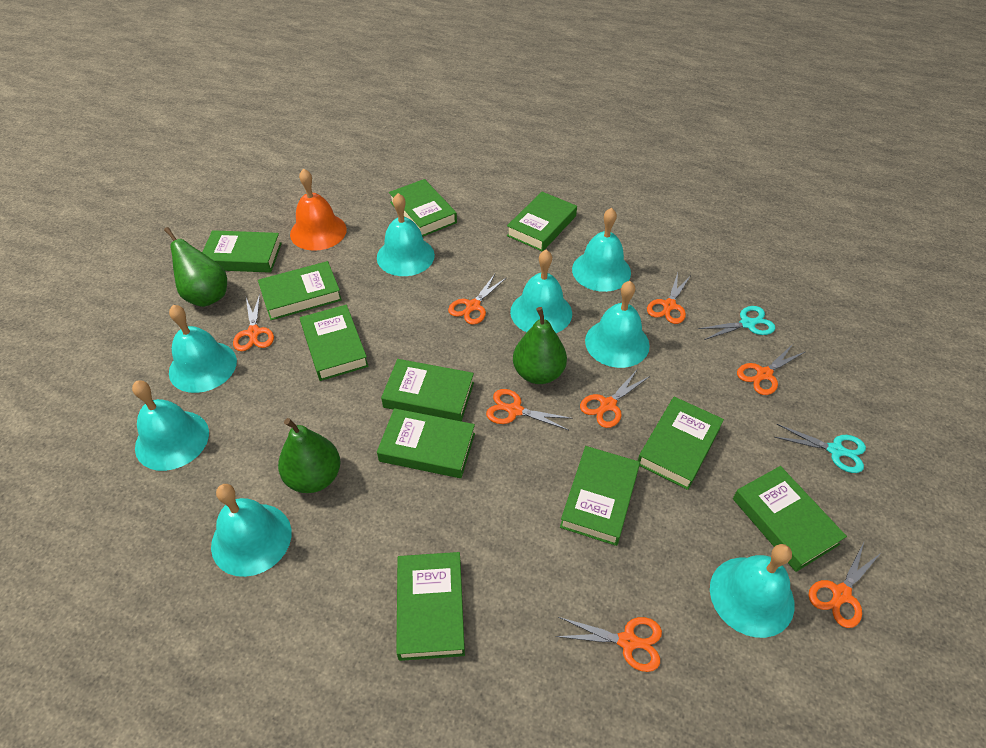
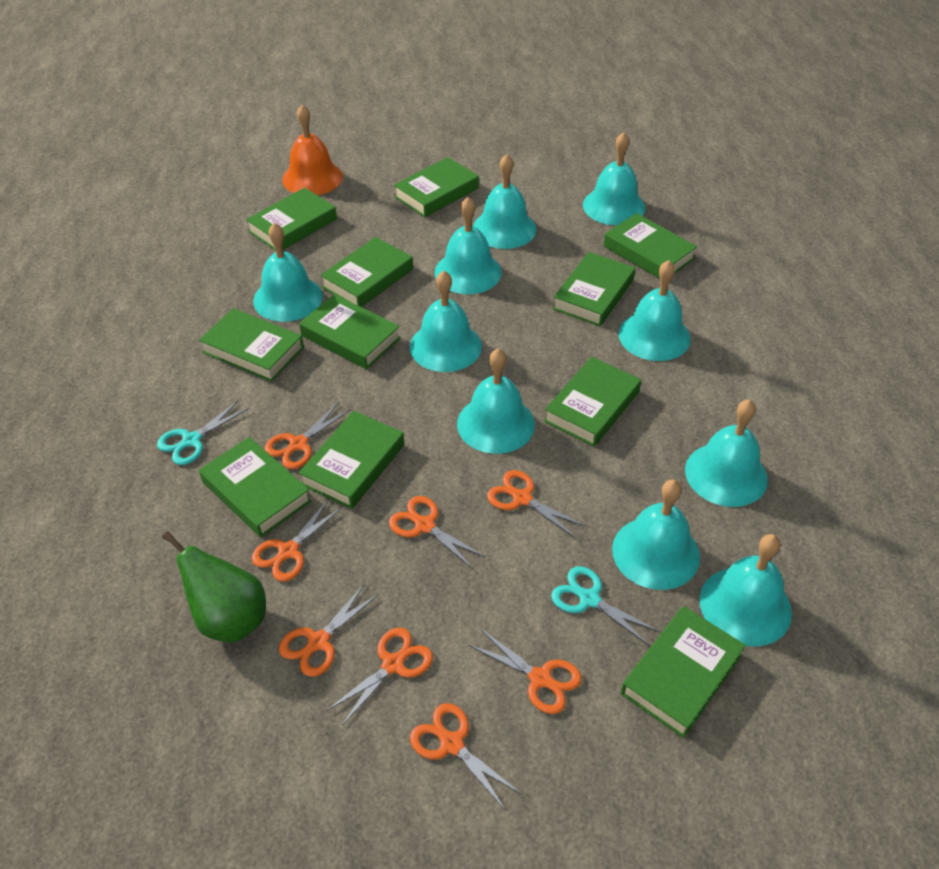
green pear: 3 -> 1
turquoise bell: 8 -> 10

